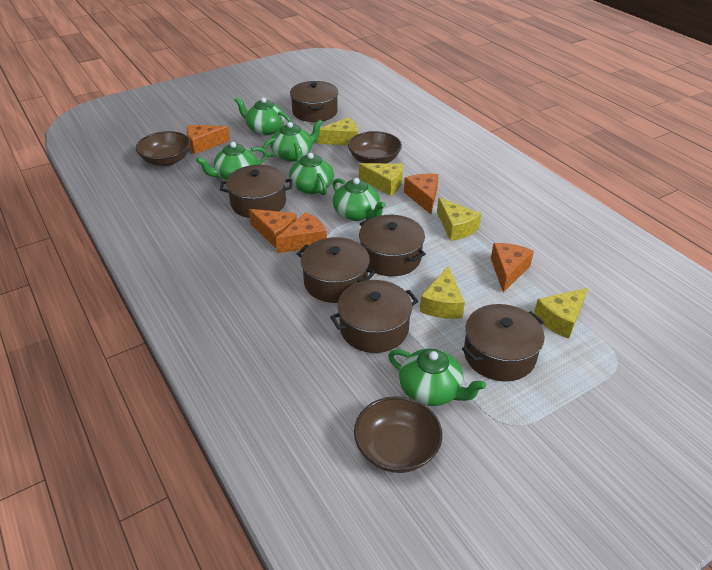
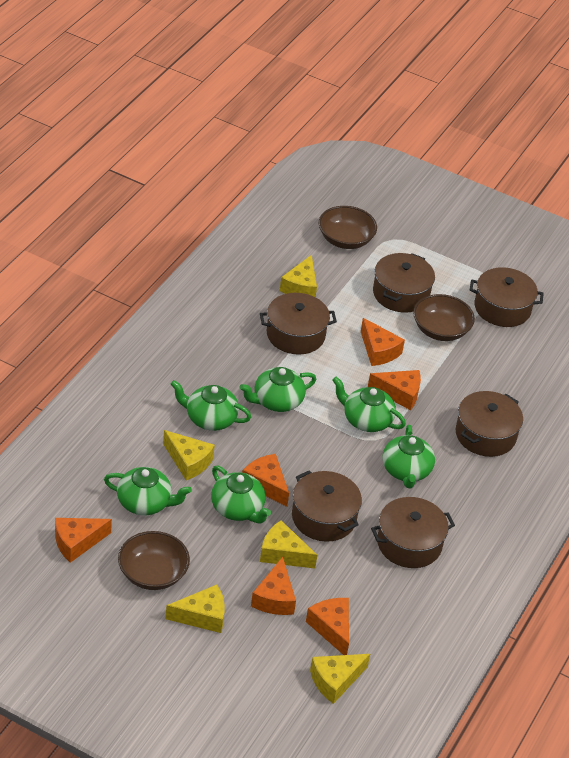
orange cheese: 5 -> 6

